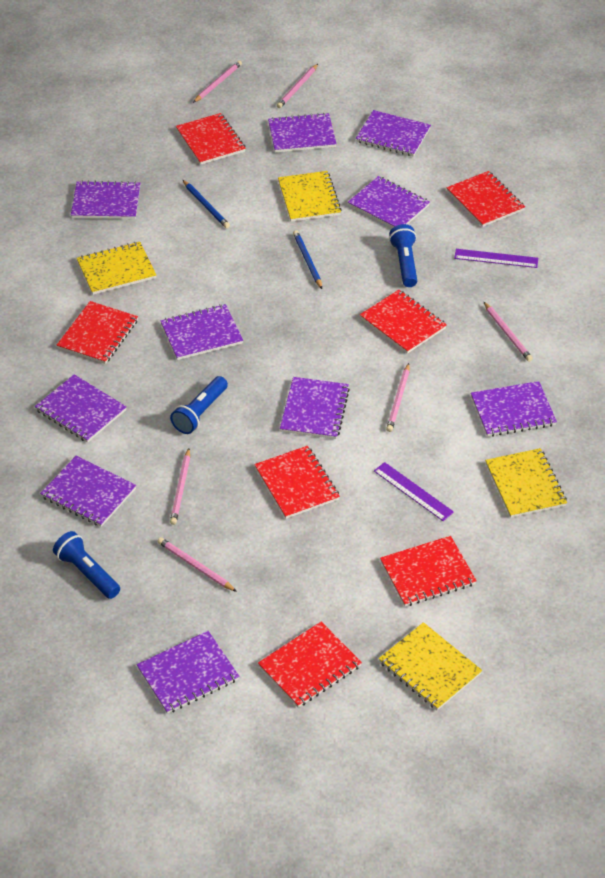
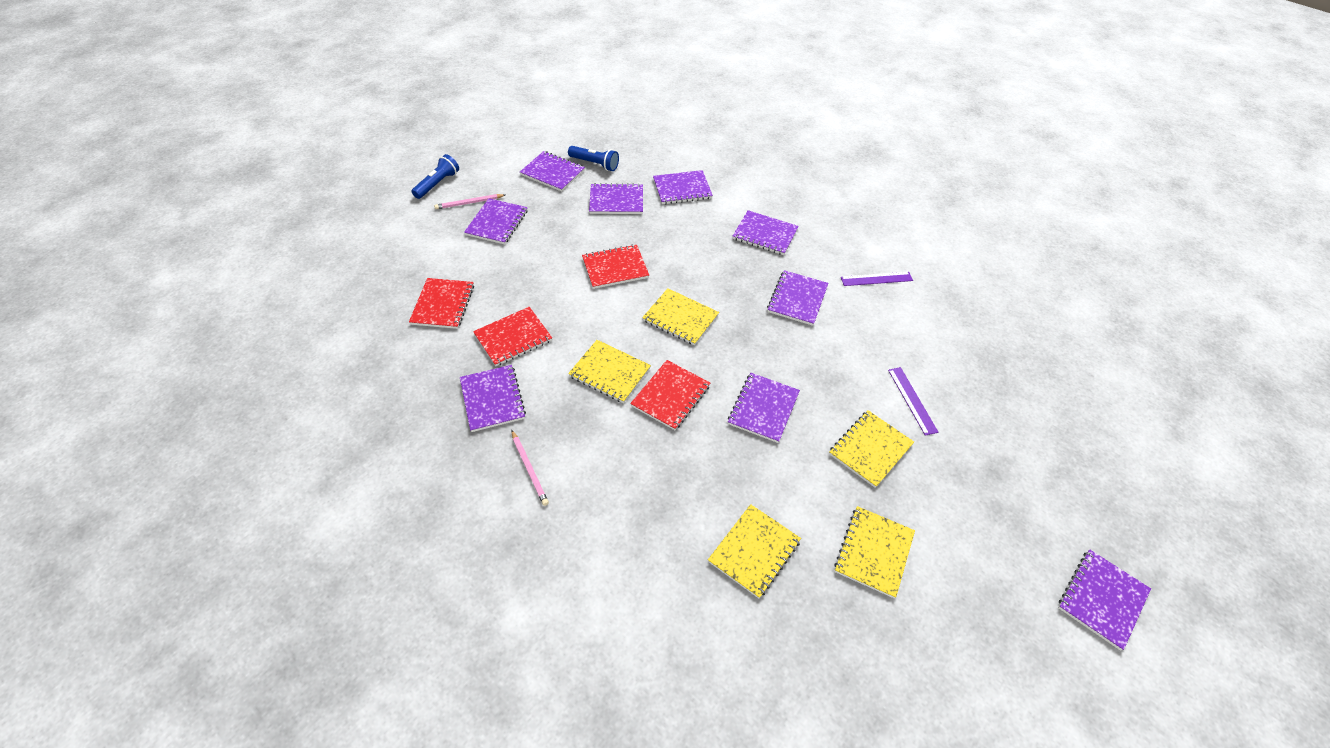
blue flashlight: 3 -> 2
blue pencil: 2 -> 0
pink pencil: 6 -> 2
purple notebook: 10 -> 9
red notebook: 7 -> 4
yellow notebook: 4 -> 5

